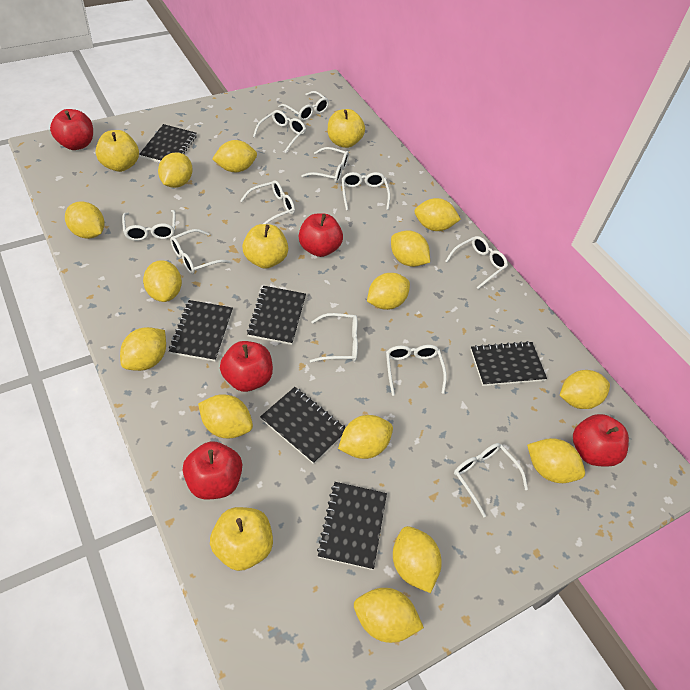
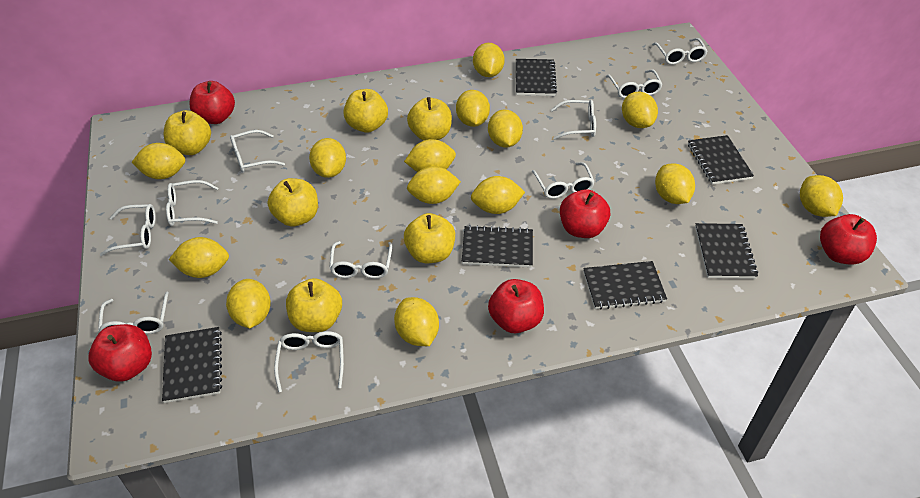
white glasses: 11 -> 10
yellow apple: 4 -> 6

